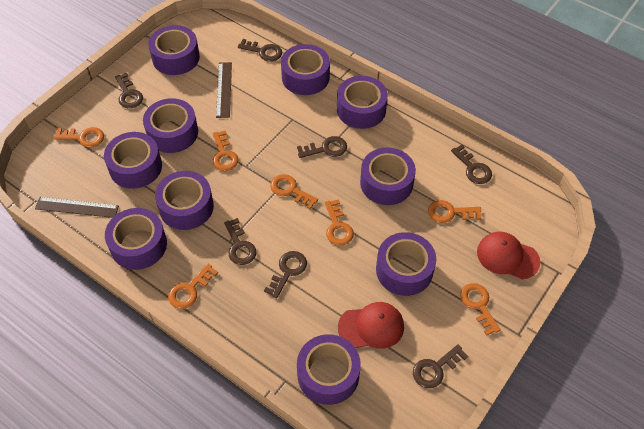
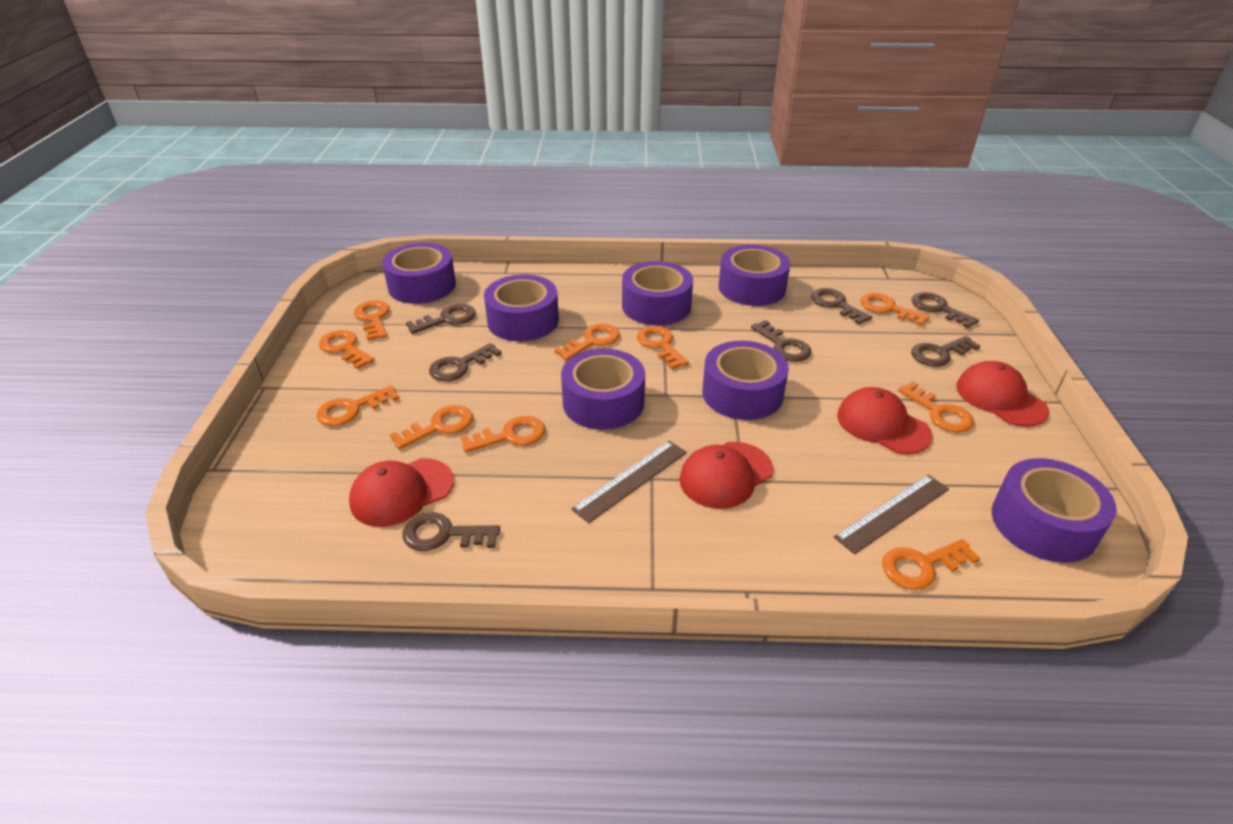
orange key: 7 -> 10
purple tape: 10 -> 7
red cap: 2 -> 4

